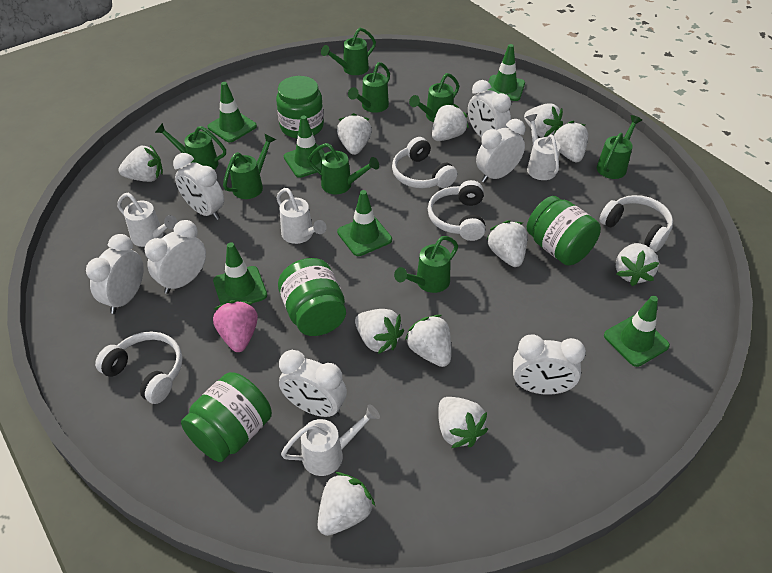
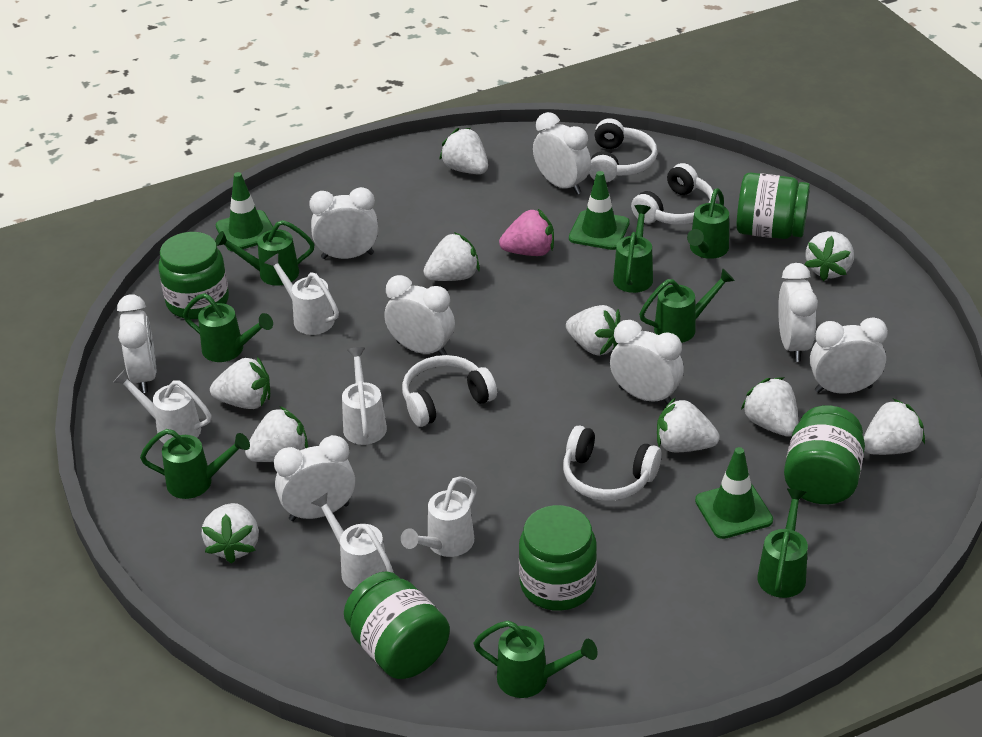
green jar: 4 -> 5
green traffic cone: 6 -> 3
white clock: 7 -> 8
white strawberry: 11 -> 10
white watering can: 4 -> 5

